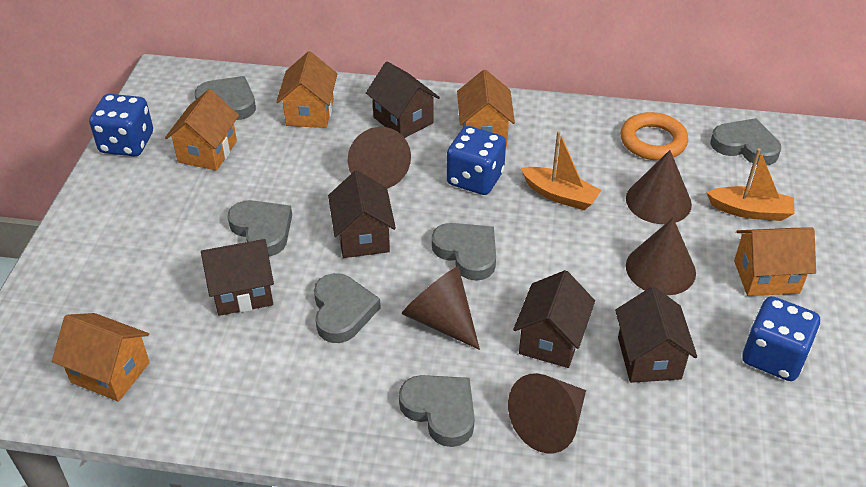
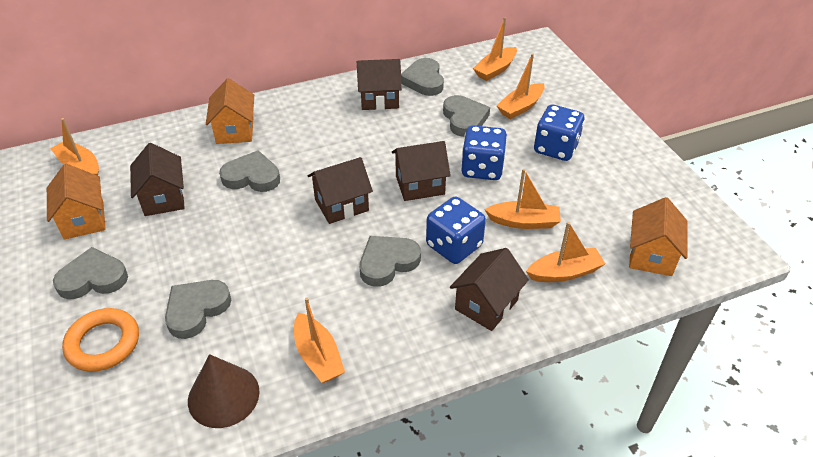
brown cone: 5 -> 1
orange boat: 2 -> 6
orange house: 5 -> 3

